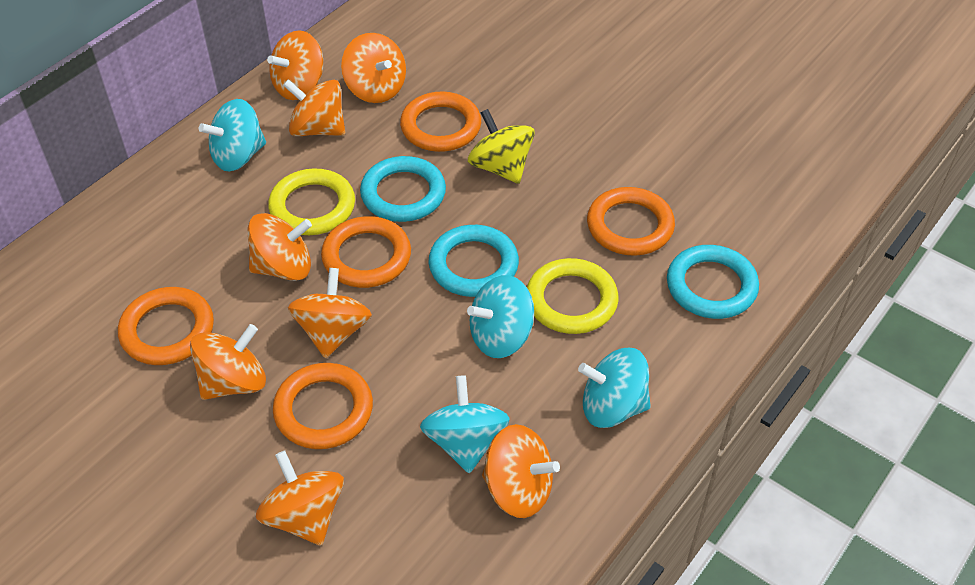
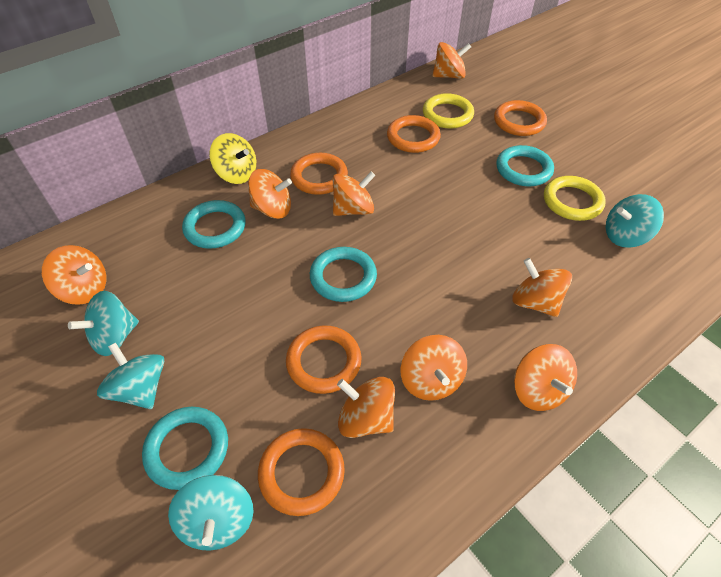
turquoise ring: 3 -> 4

